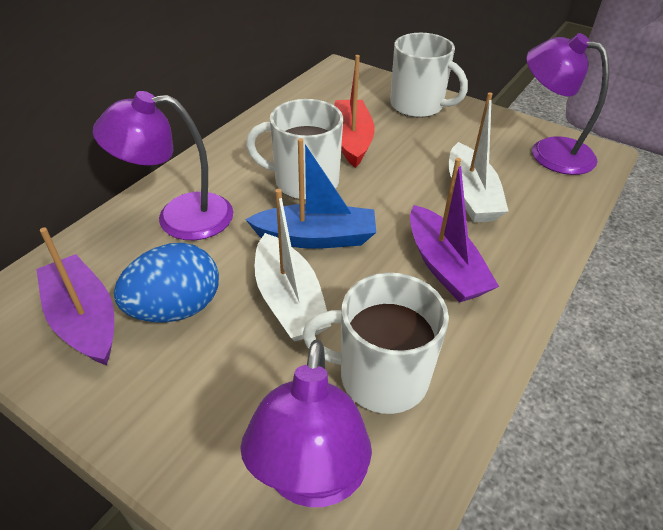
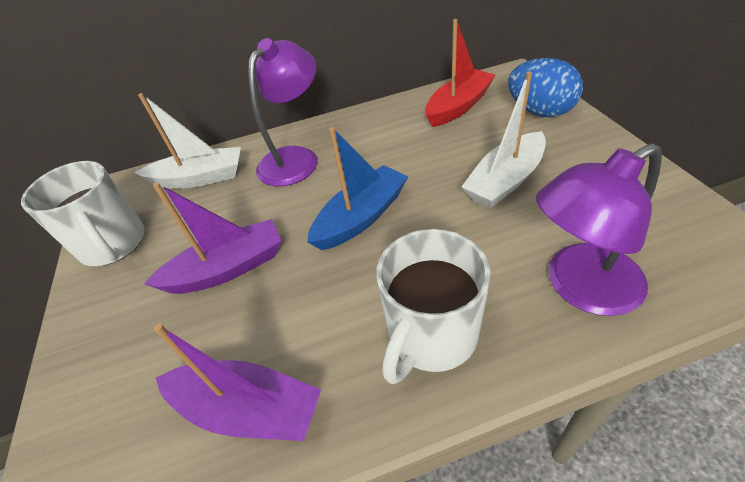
purple lamp: 3 -> 2
white mug: 3 -> 2

